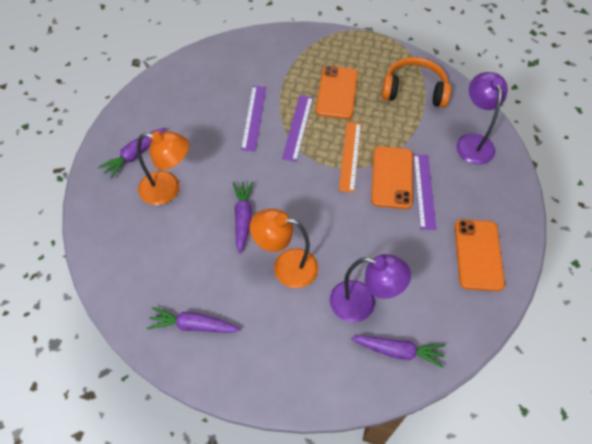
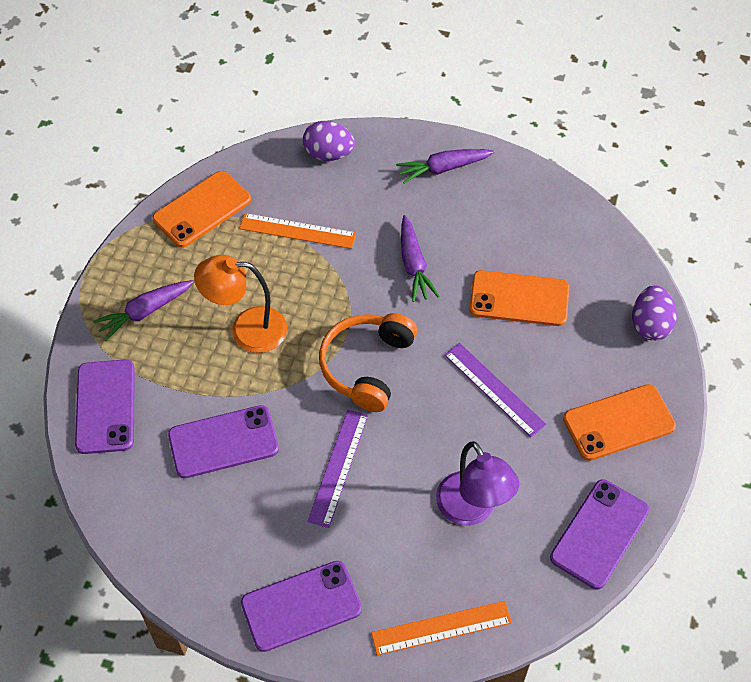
orange lamp: 2 -> 1
orange ruler: 1 -> 2
purple carrot: 4 -> 3
purple egg: 0 -> 2
purple lamp: 2 -> 1
purple phone: 0 -> 4
purple ruler: 3 -> 2

